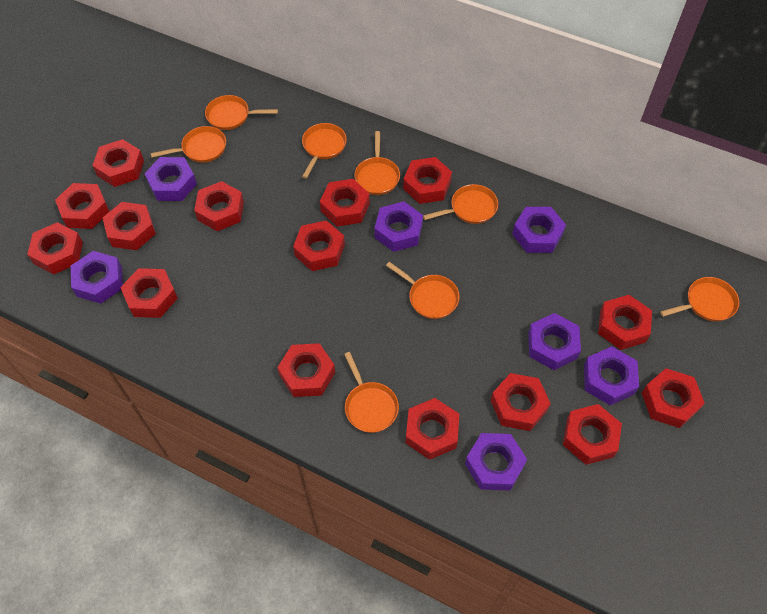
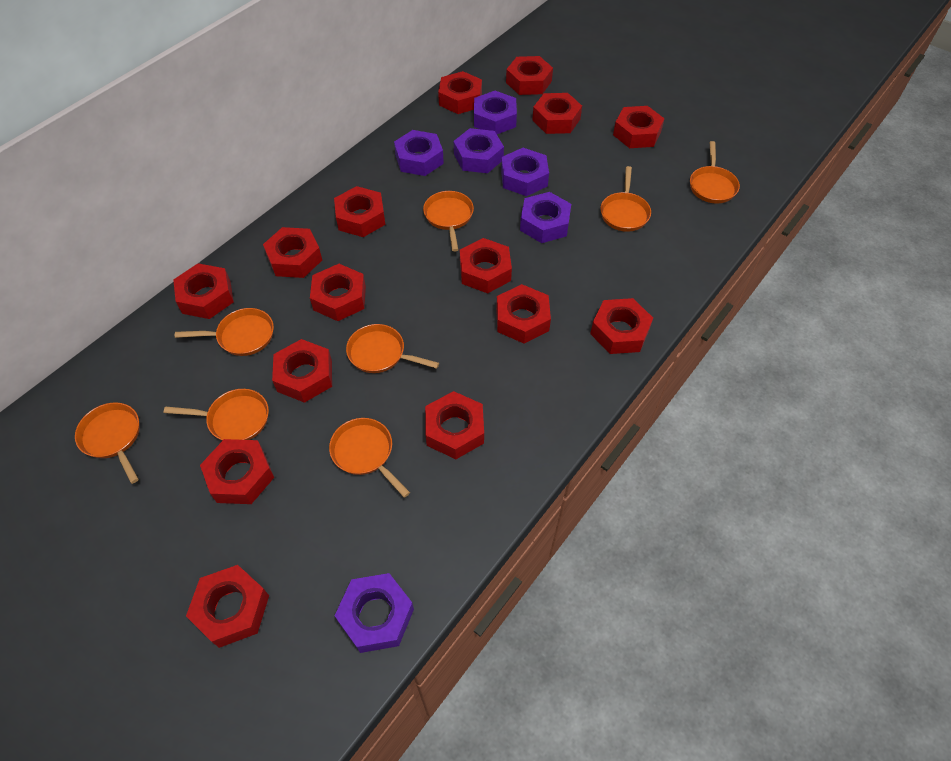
purple nut: 7 -> 6

